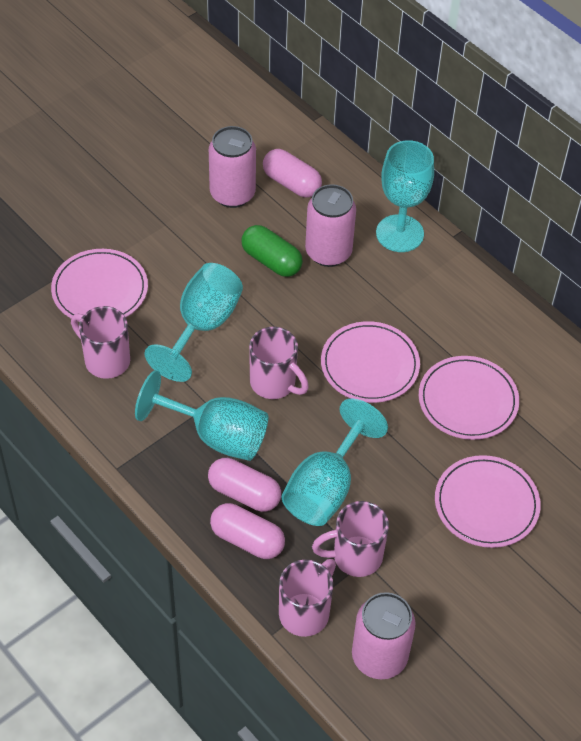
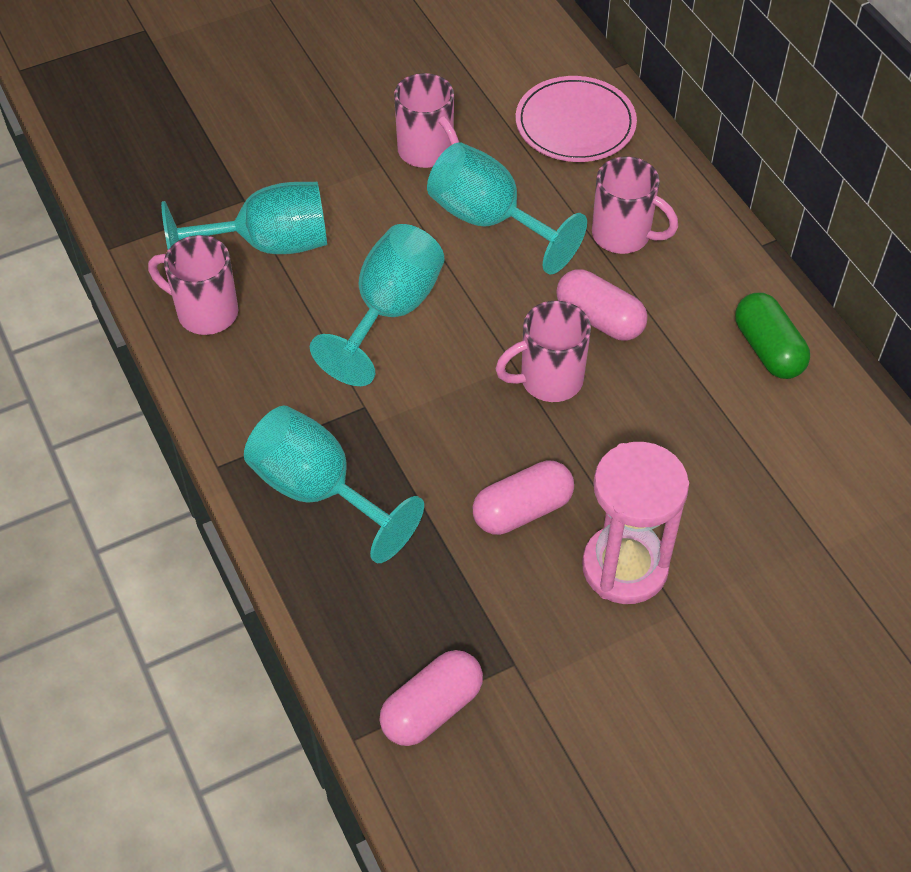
pink can: 3 -> 0
pink hourglass: 0 -> 1
pink plate: 4 -> 1

